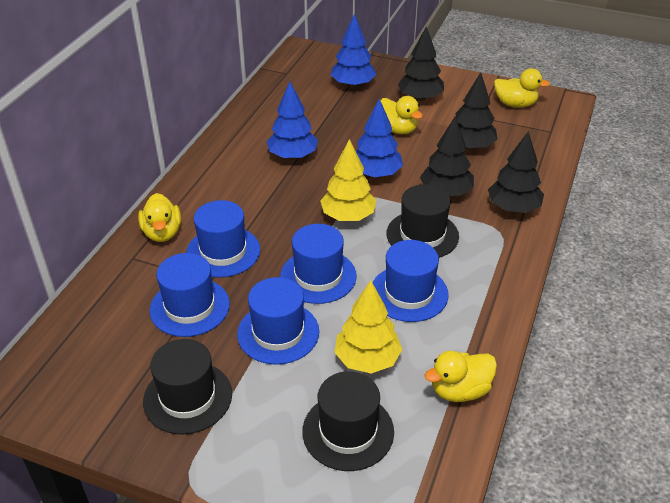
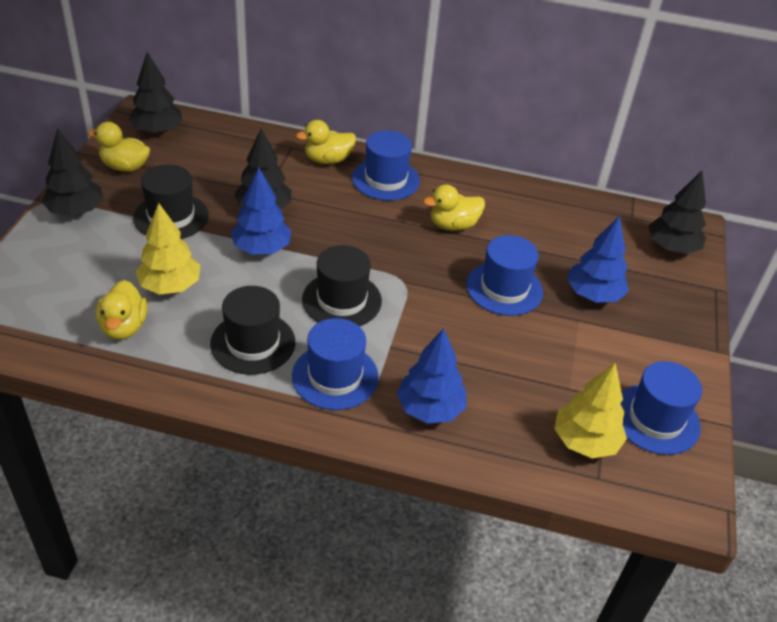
blue hat: 5 -> 4

